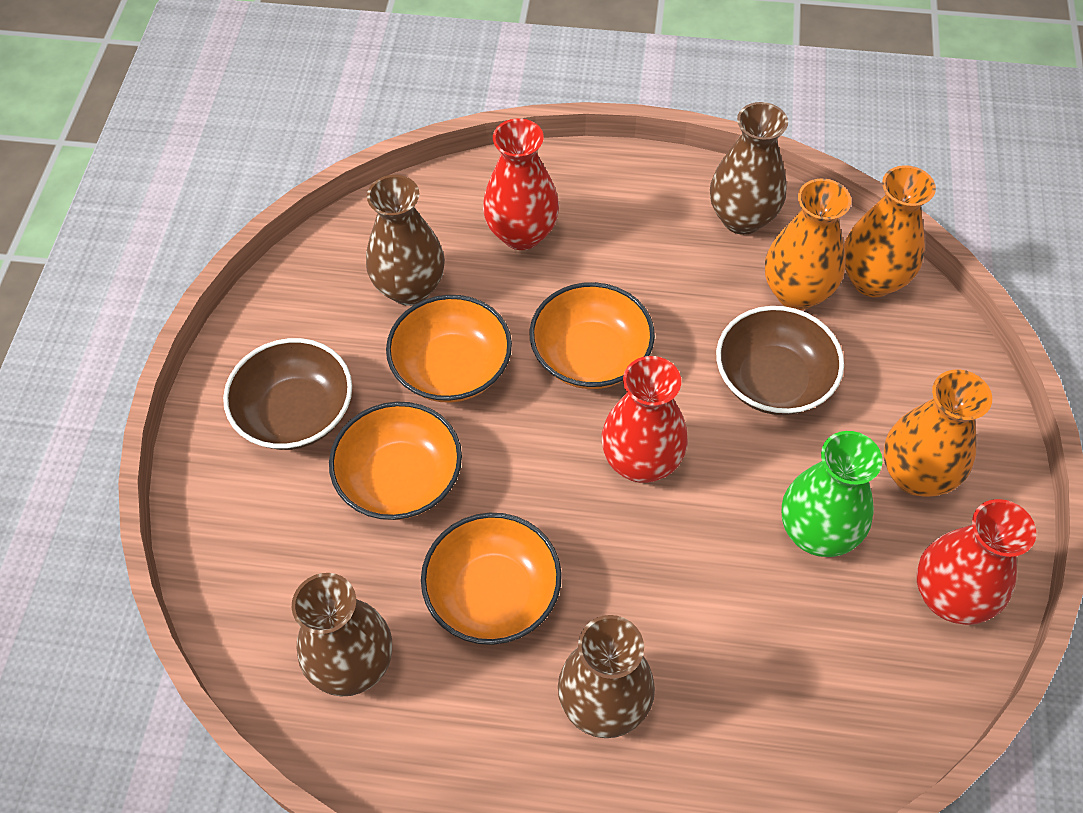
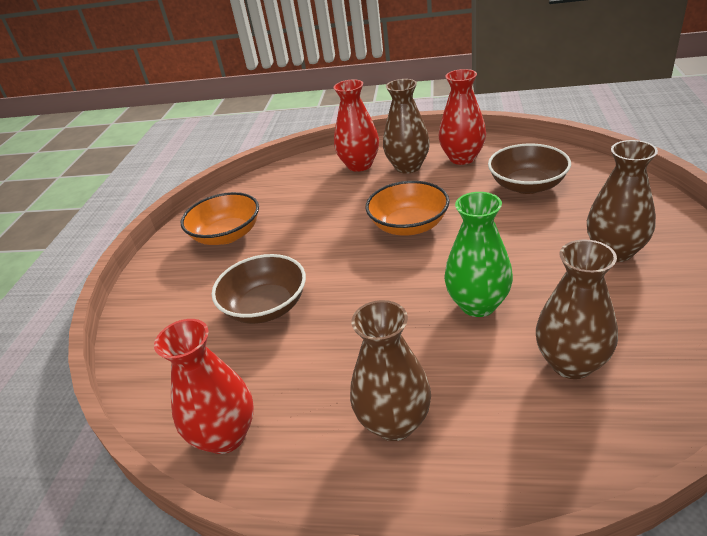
orange bowl: 4 -> 2
orange vase: 3 -> 0

